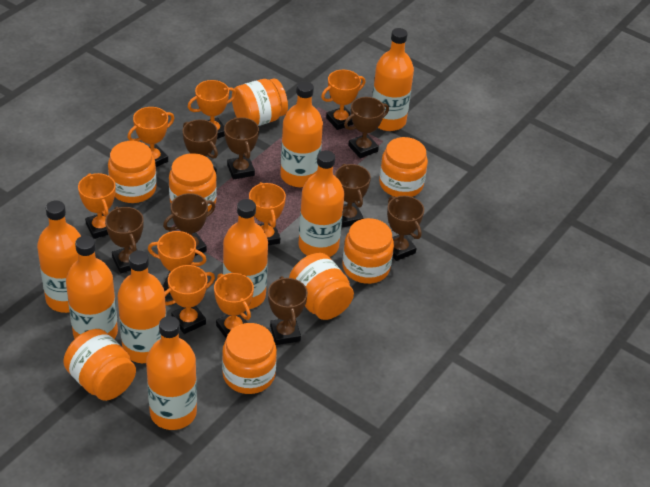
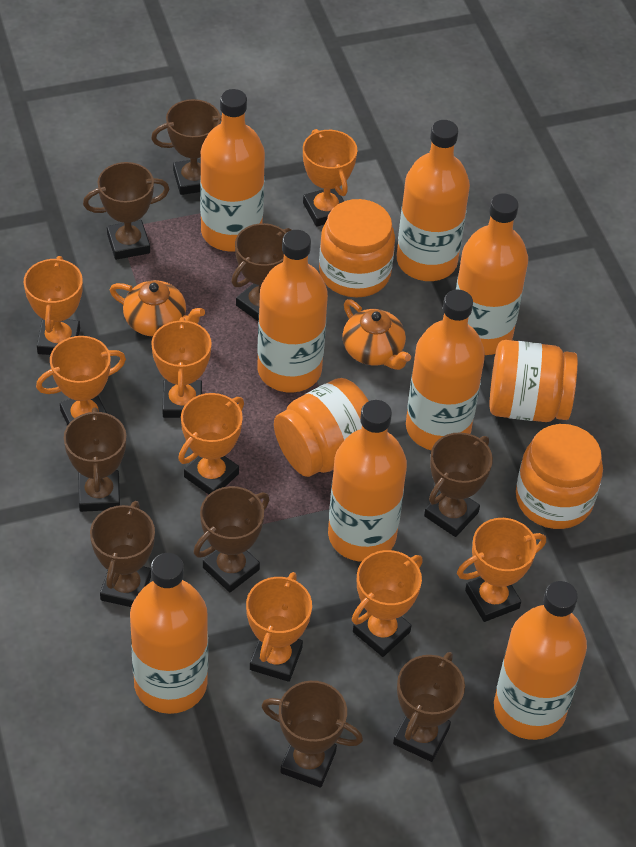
brown trophy: 8 -> 9
orange jar: 8 -> 4
orange teapot: 0 -> 2

